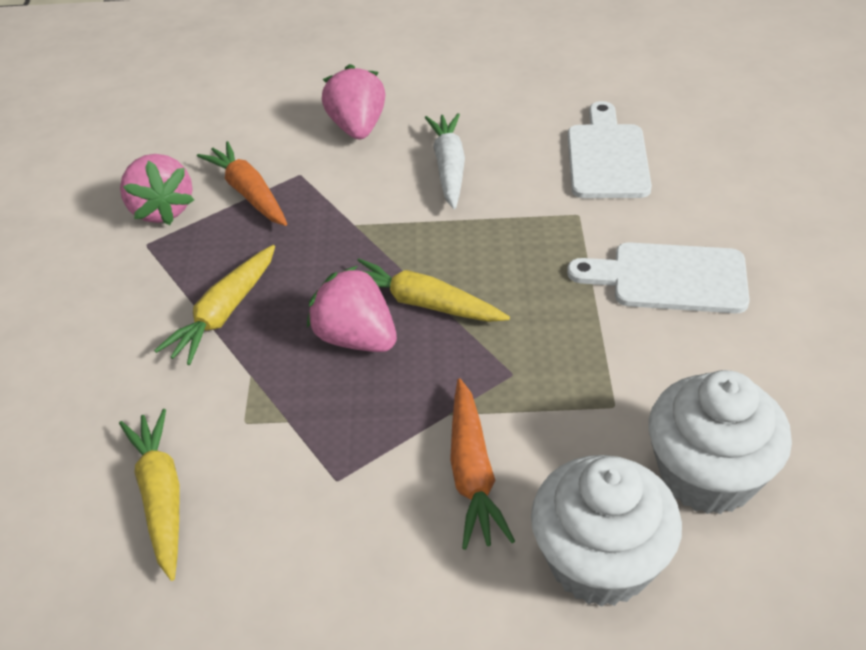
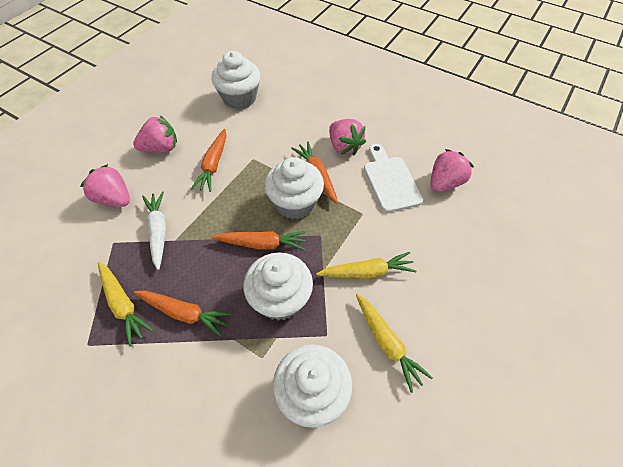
orange carrot: 2 -> 4
pink strawberry: 3 -> 4
white cupcake: 2 -> 4
white cutting board: 2 -> 1

